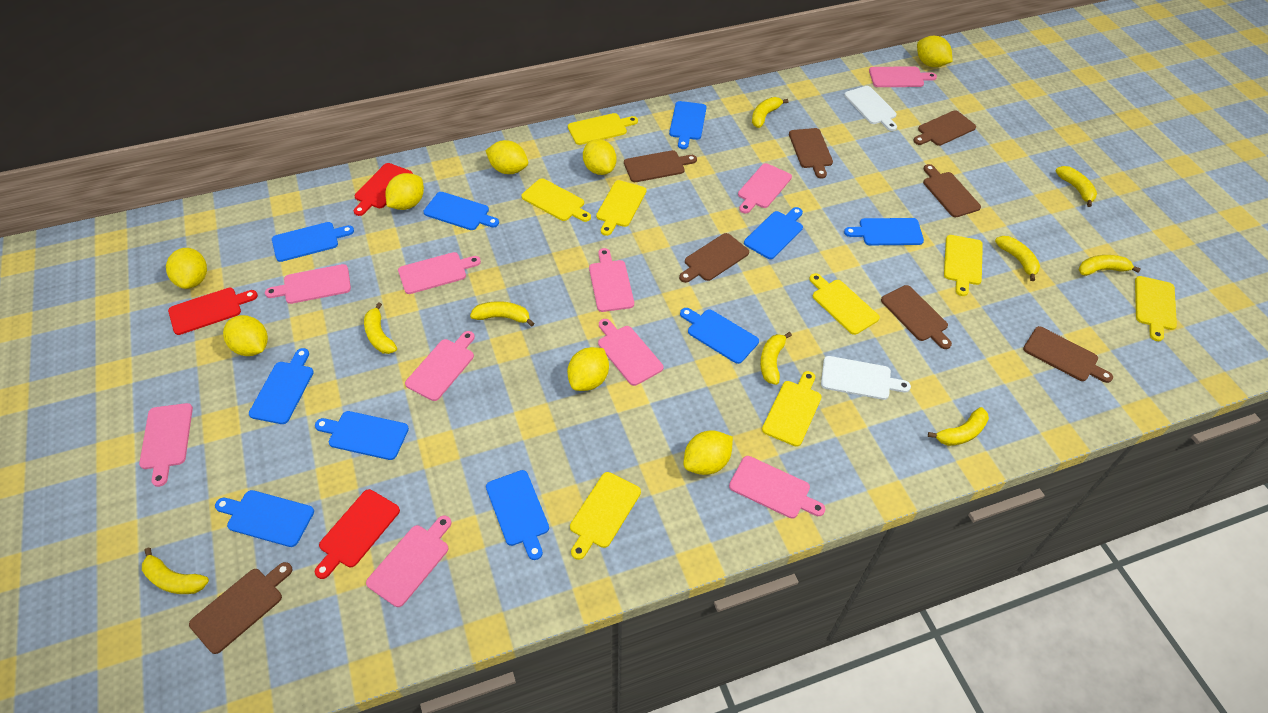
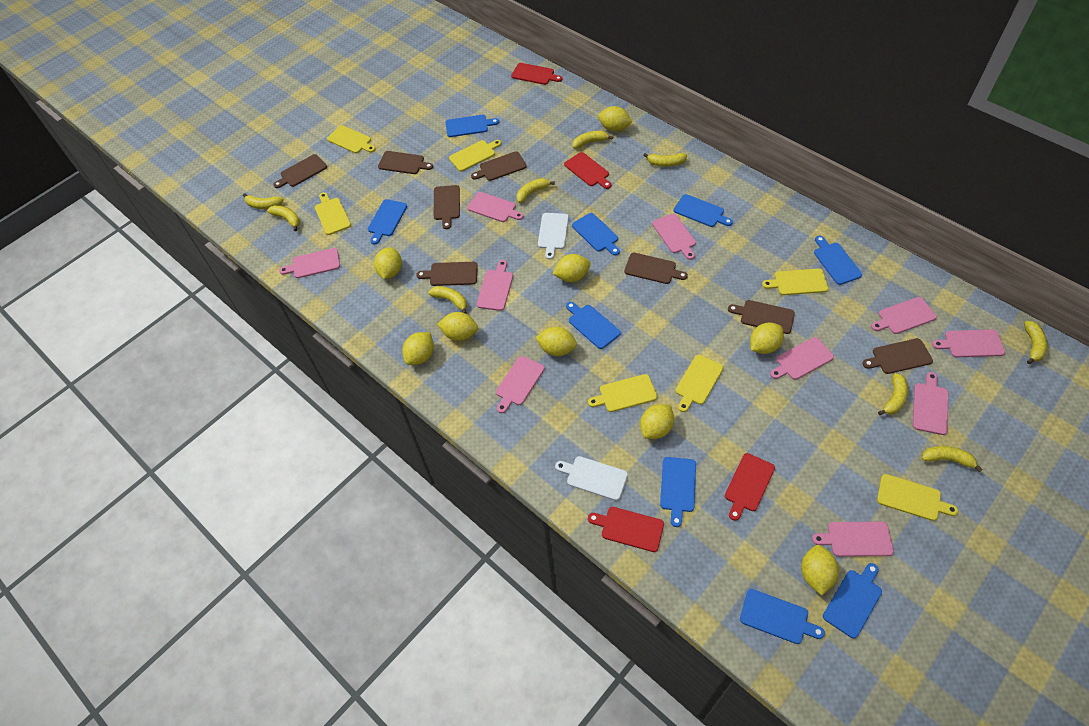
blue cutting board: 10 -> 9
red cutting board: 3 -> 4
yellow cutting board: 8 -> 7
yellow lemon: 8 -> 9

